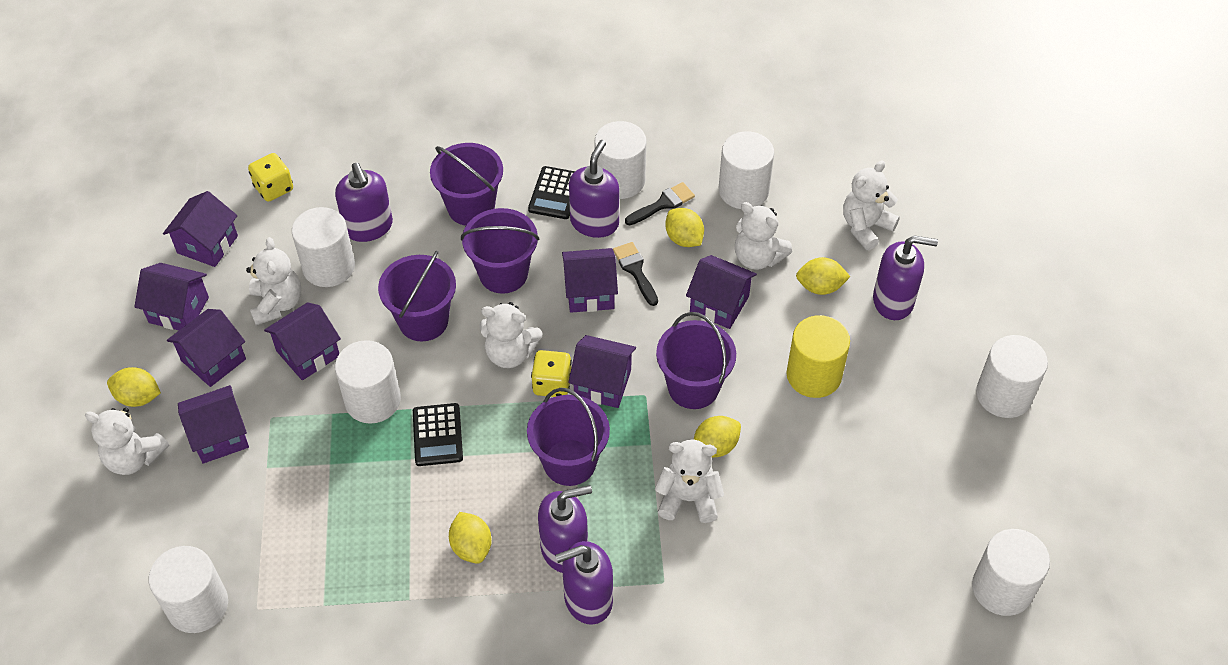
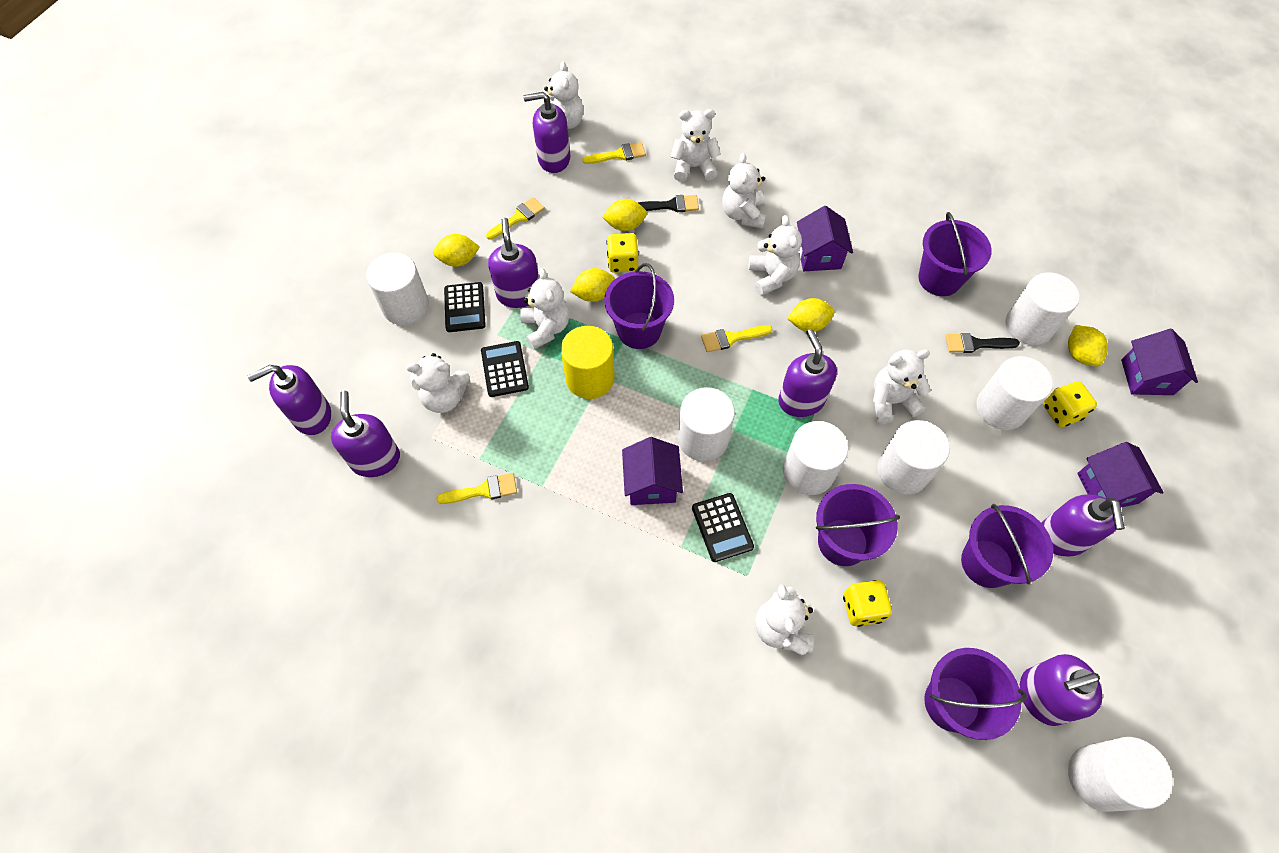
black calculator: 2 -> 3
purple house: 8 -> 4
purple soap dispenser: 5 -> 7
white teddy bear: 6 -> 8
yellow brush: 0 -> 4
yellow dice: 2 -> 3

